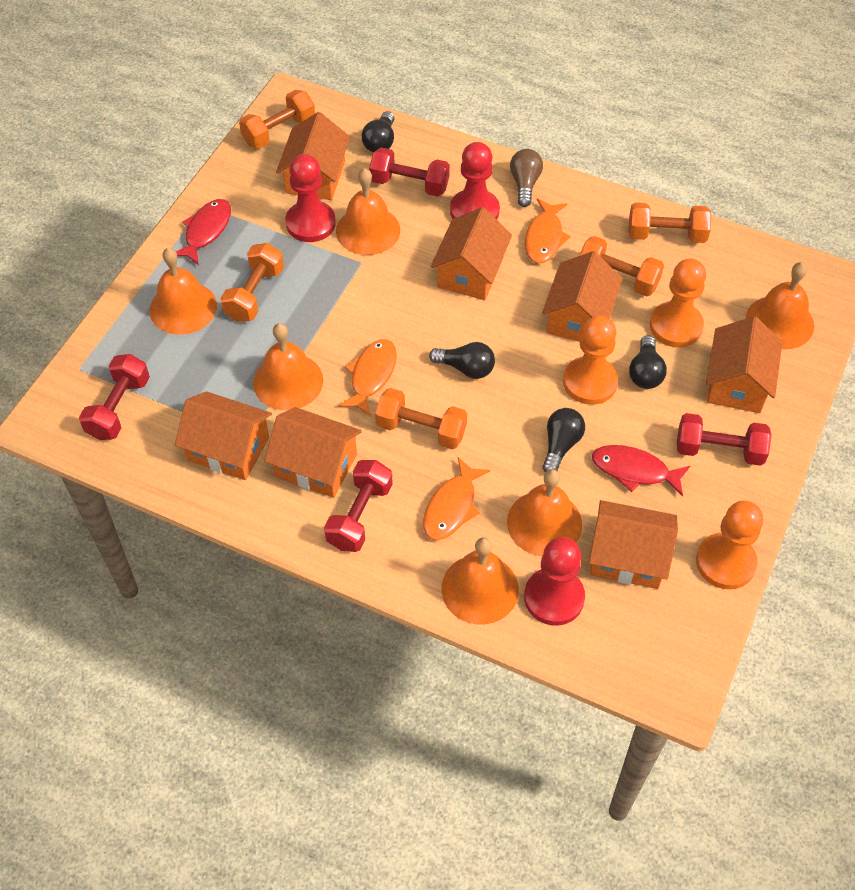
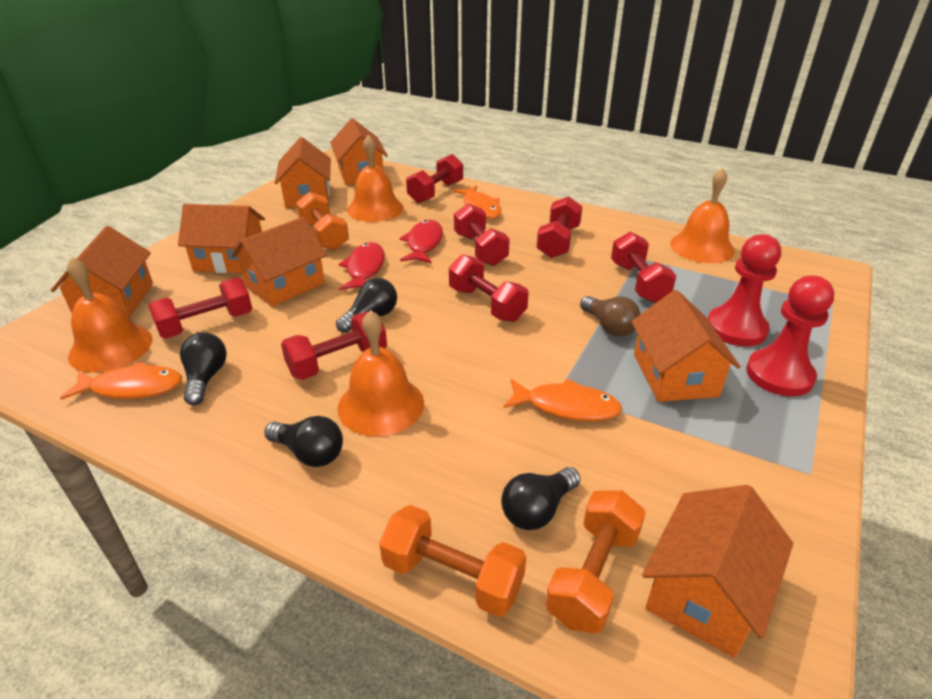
orange bell: 6 -> 4
orange dumbbell: 5 -> 3
orange pawn: 3 -> 0
red dumbbell: 4 -> 7
red pawn: 3 -> 2

